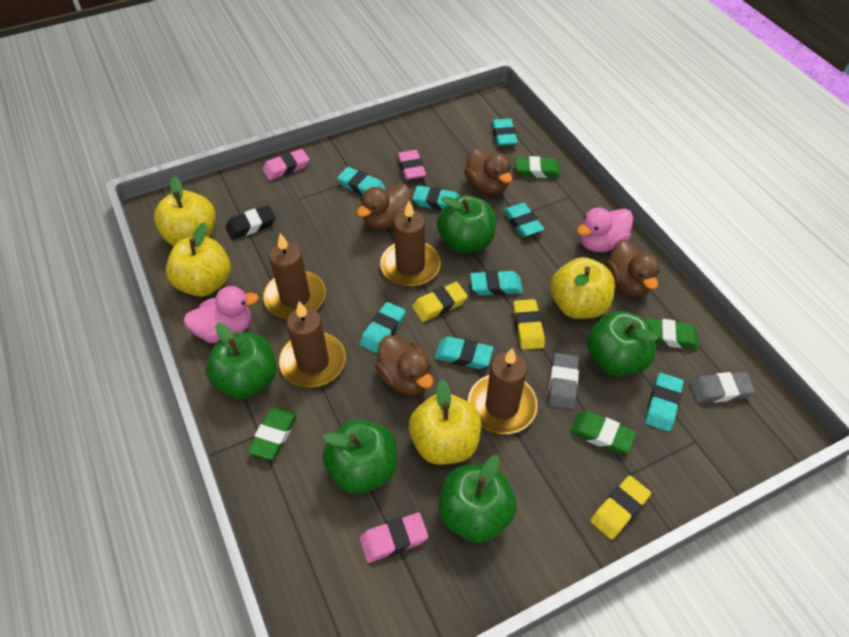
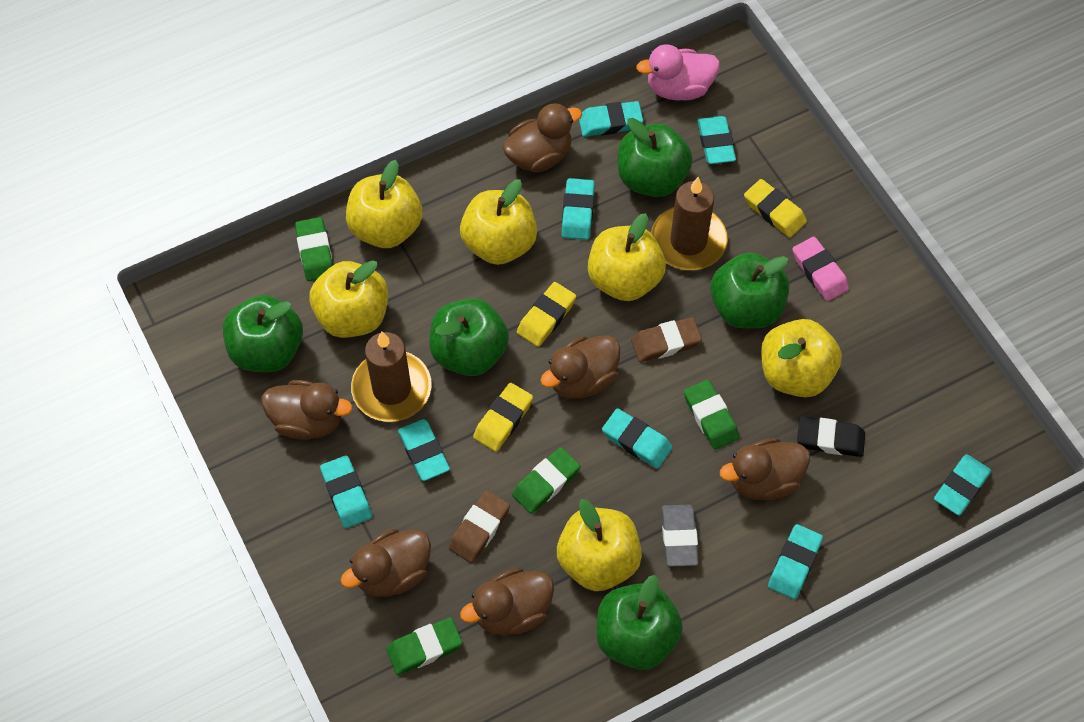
brown candle: 4 -> 2
brown duck: 4 -> 6
brown eraser: 0 -> 2
grey eraser: 2 -> 1
pink duck: 2 -> 1
pink eraser: 3 -> 1
yellow apple: 4 -> 6

